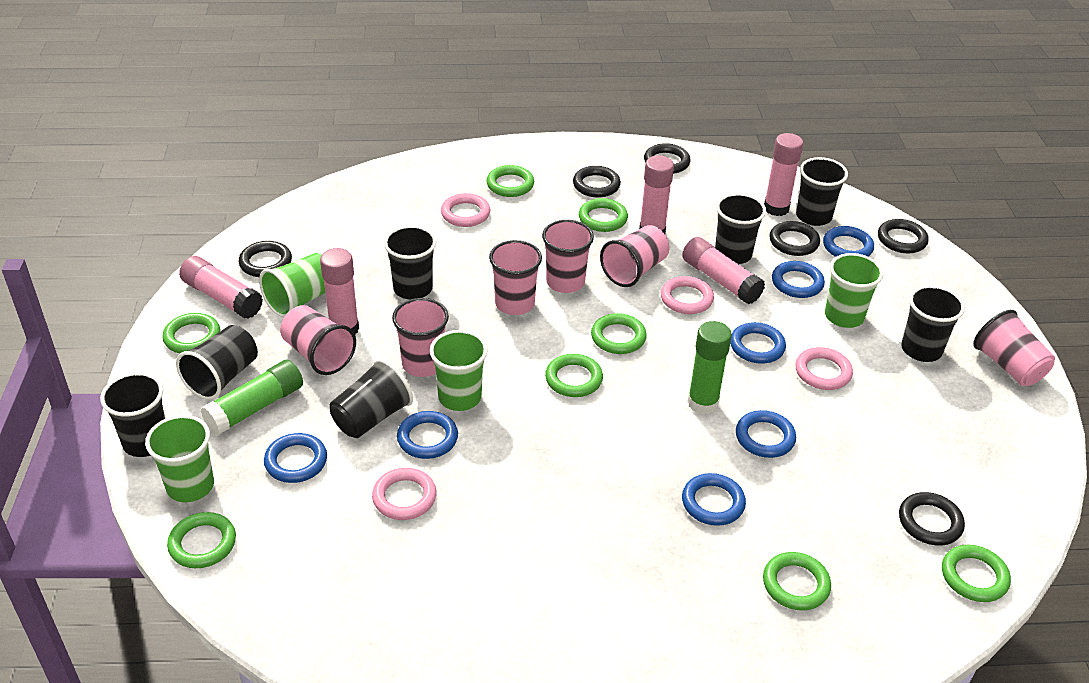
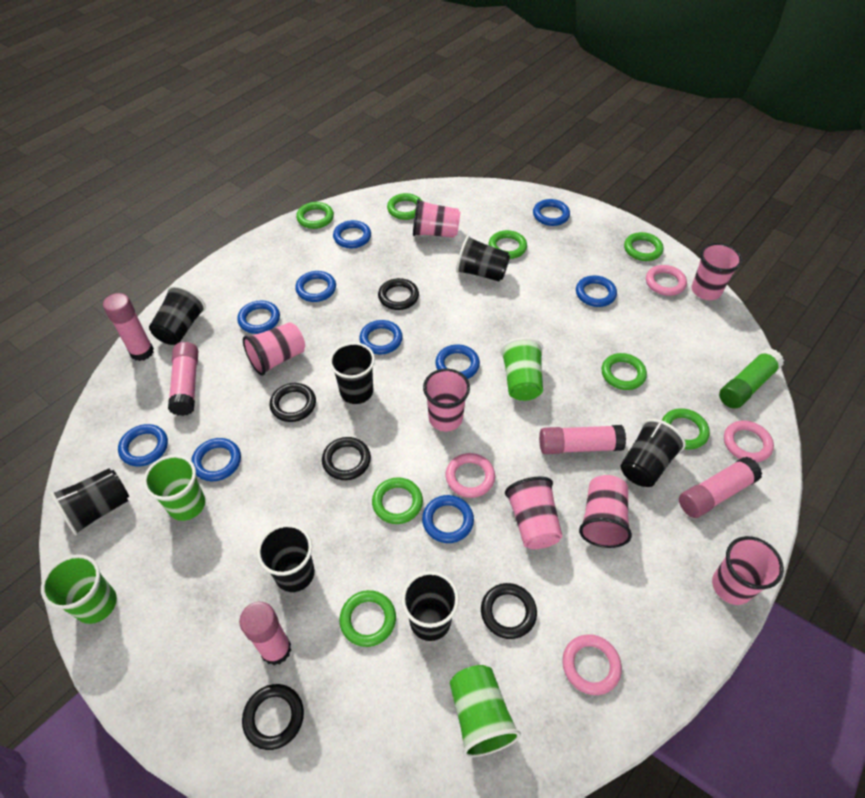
black ring: 6 -> 5
blue ring: 7 -> 10
green glue stick: 2 -> 1
pink cup: 6 -> 7

